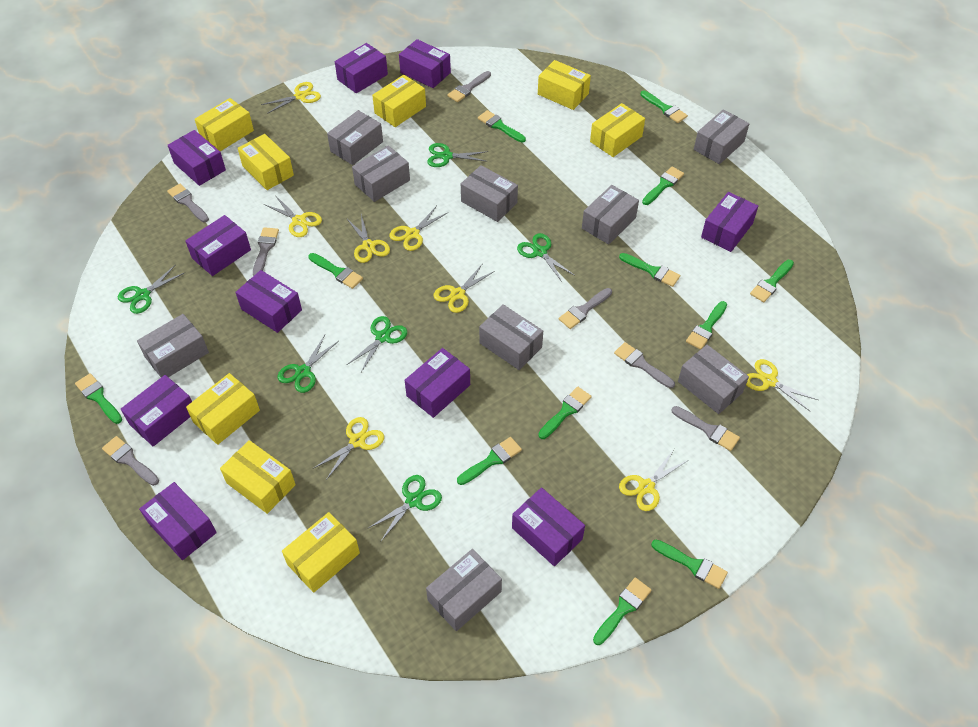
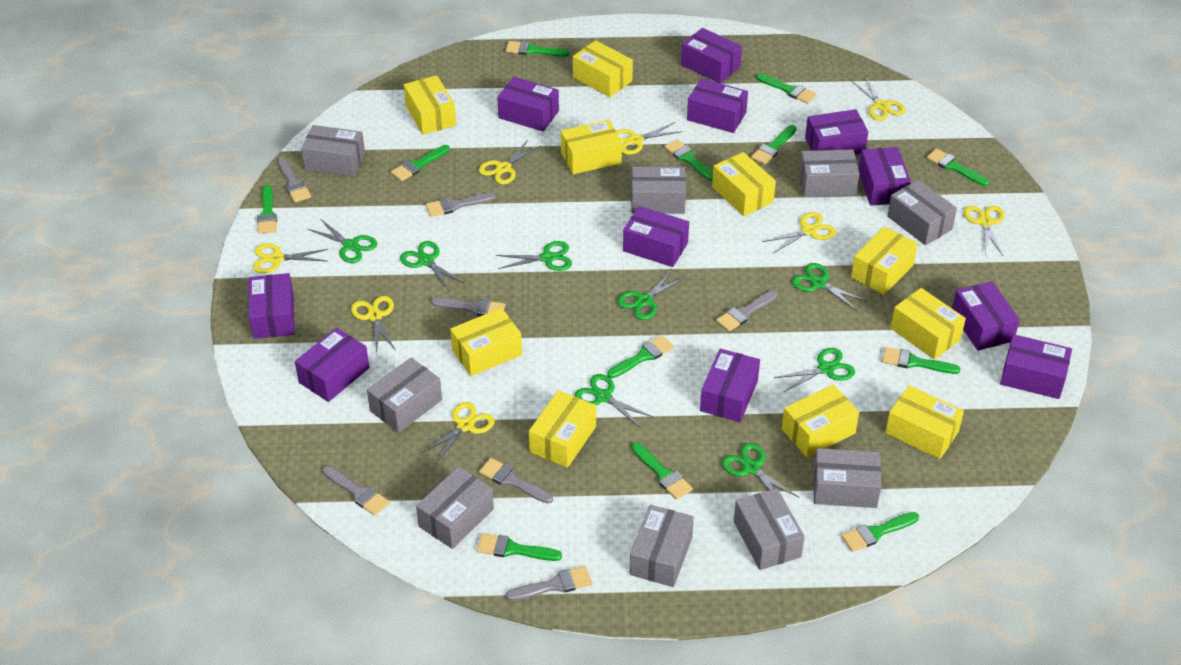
green scissors: 6 -> 8
purple box: 10 -> 11
yellow box: 8 -> 10

